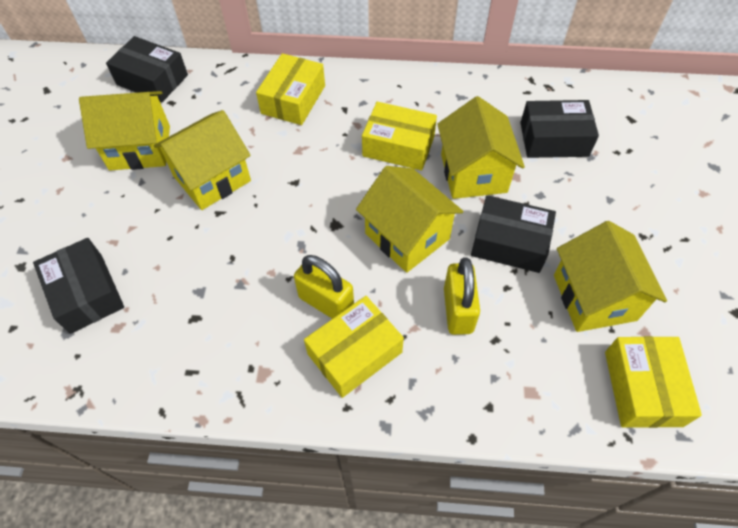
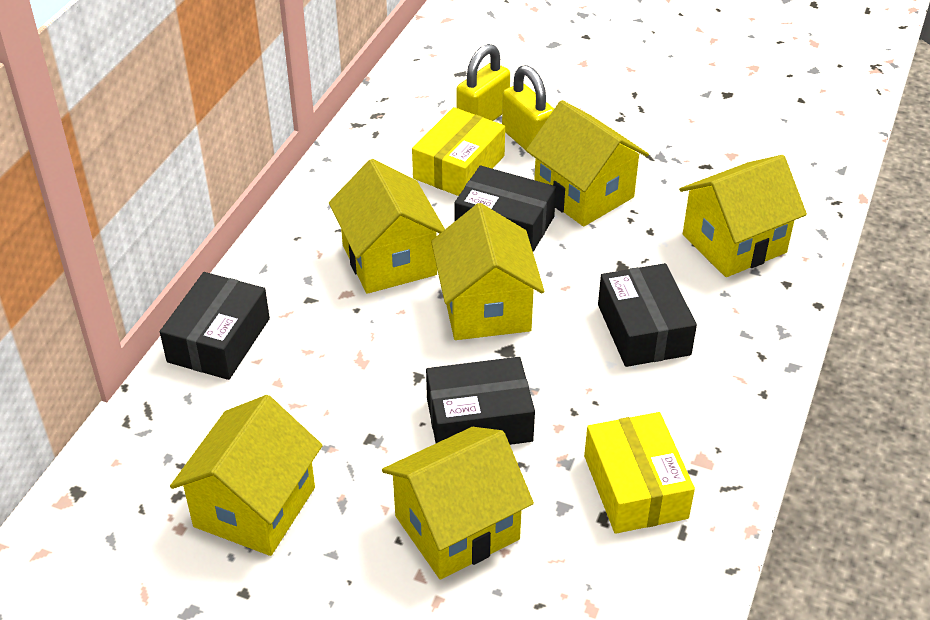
yellow box: 4 -> 2
yellow house: 5 -> 6

